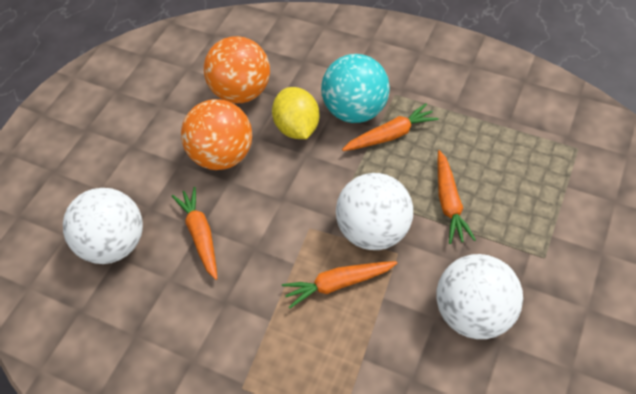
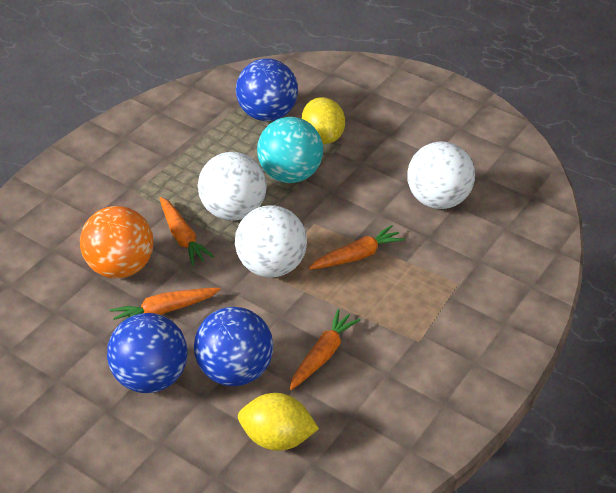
blue ball: 0 -> 3
orange ball: 2 -> 1
yellow lemon: 1 -> 2

